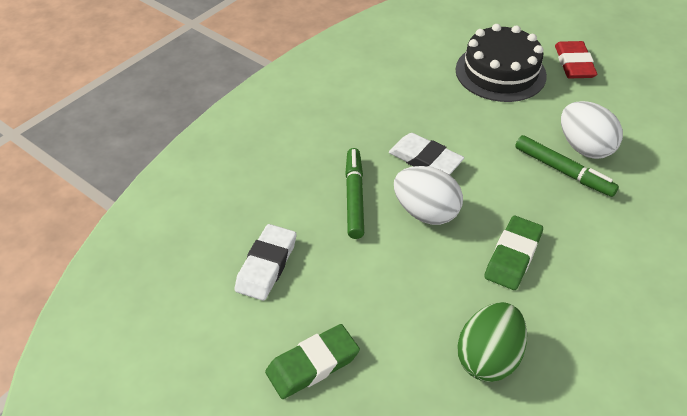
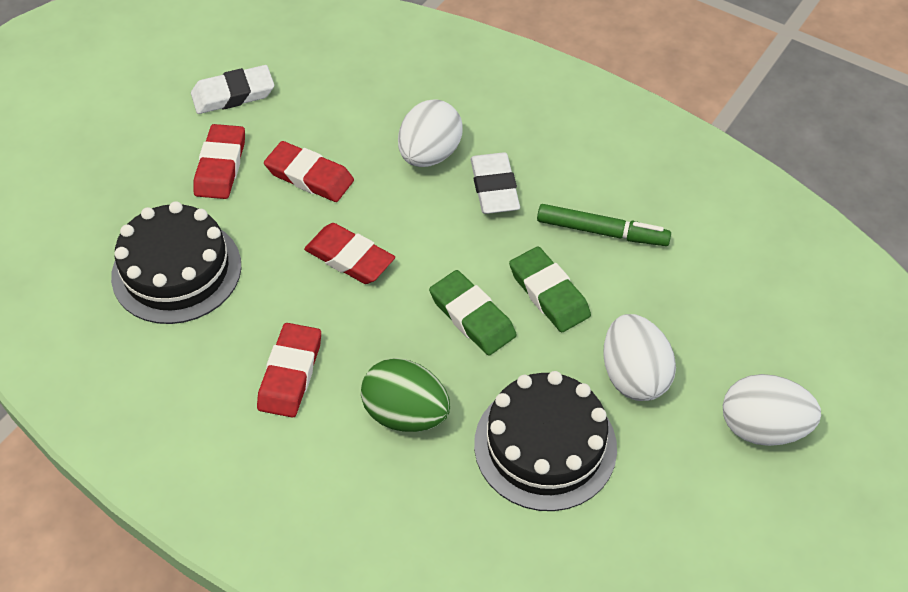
black cake: 1 -> 2
green marker: 2 -> 1
red eraser: 1 -> 4
white egg: 2 -> 3

